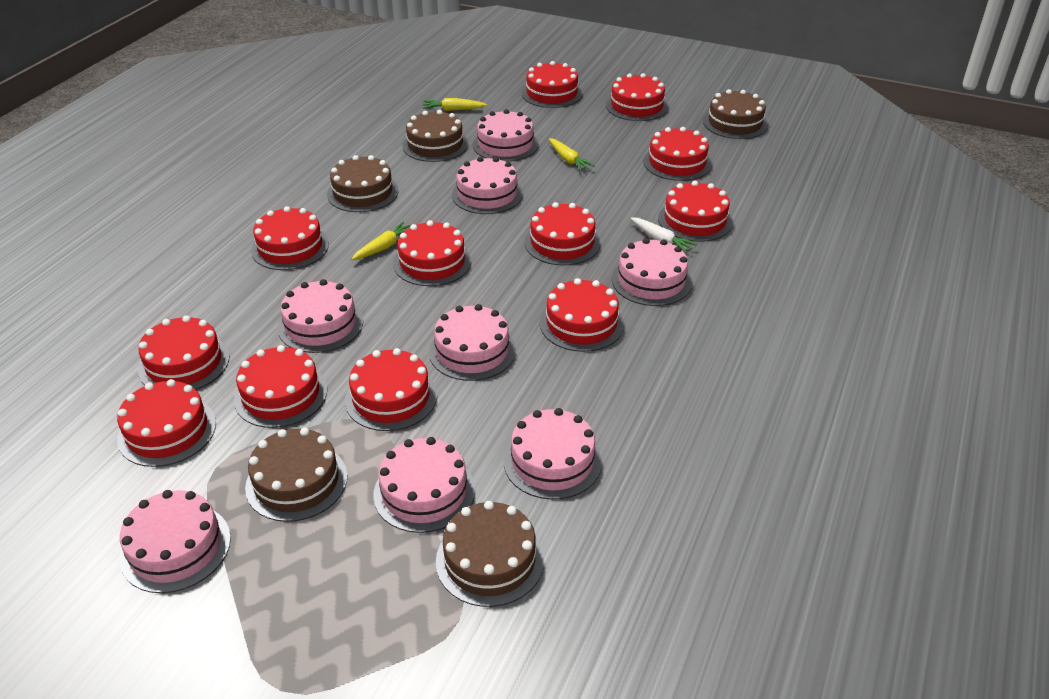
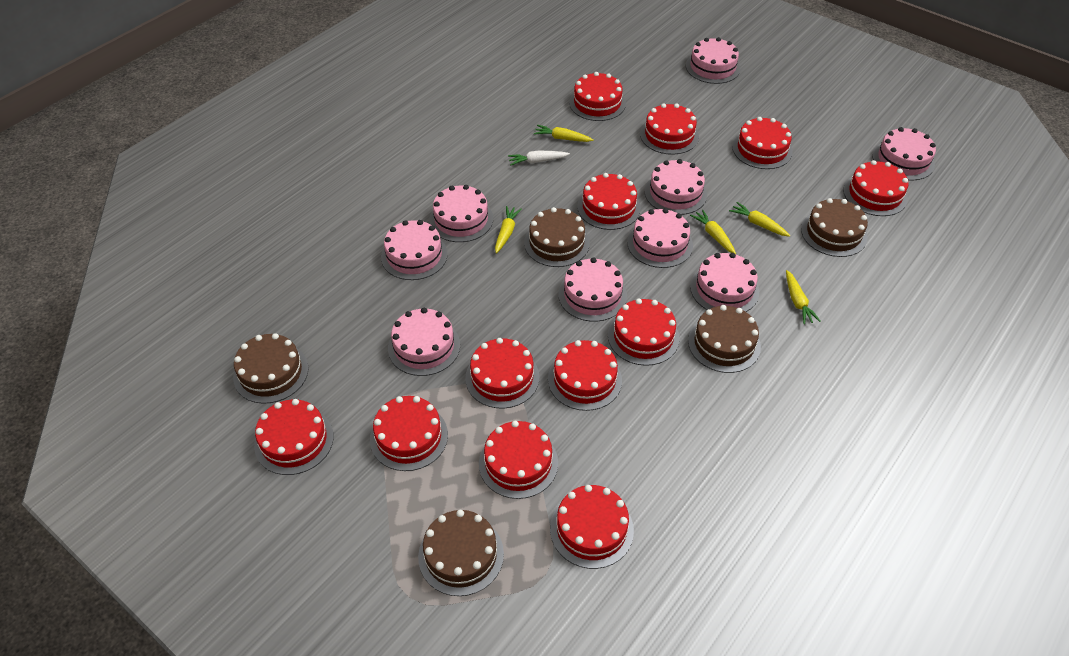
pink cake: 8 -> 9
yellow carrot: 3 -> 5

